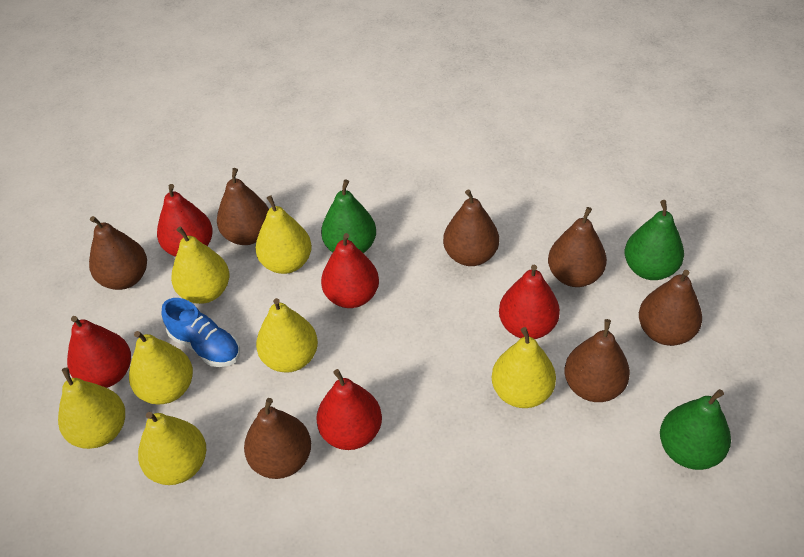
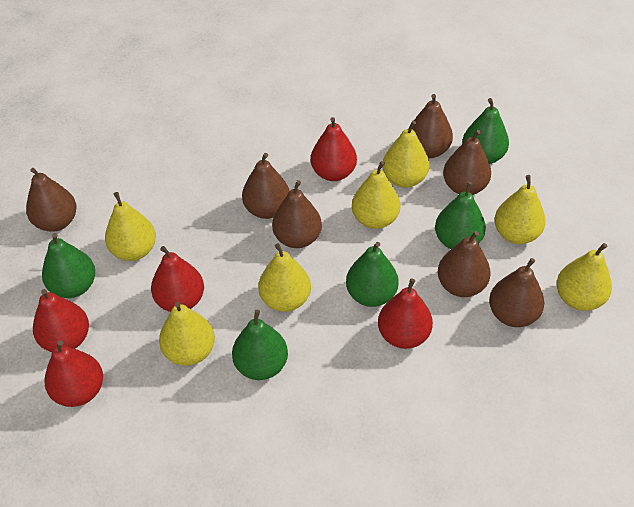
blue shoe: 1 -> 0
green pear: 3 -> 5

